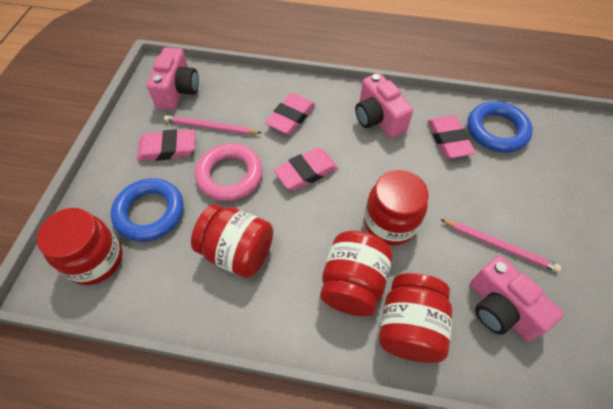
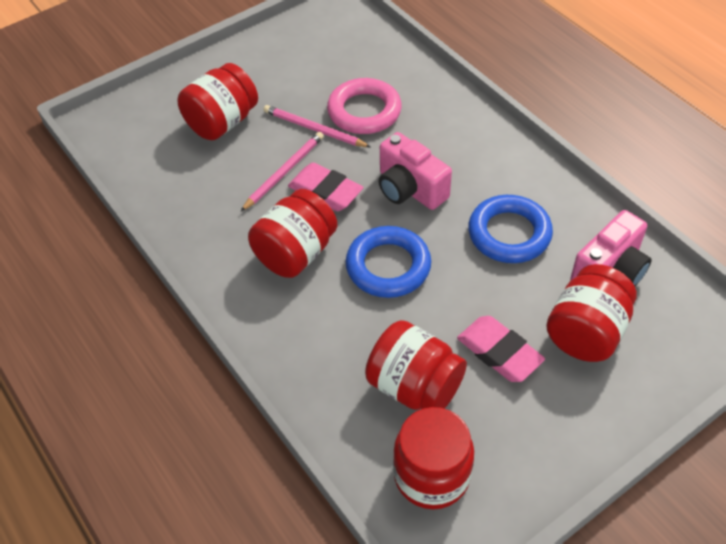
pink camera: 3 -> 2
pink eraser: 4 -> 2

